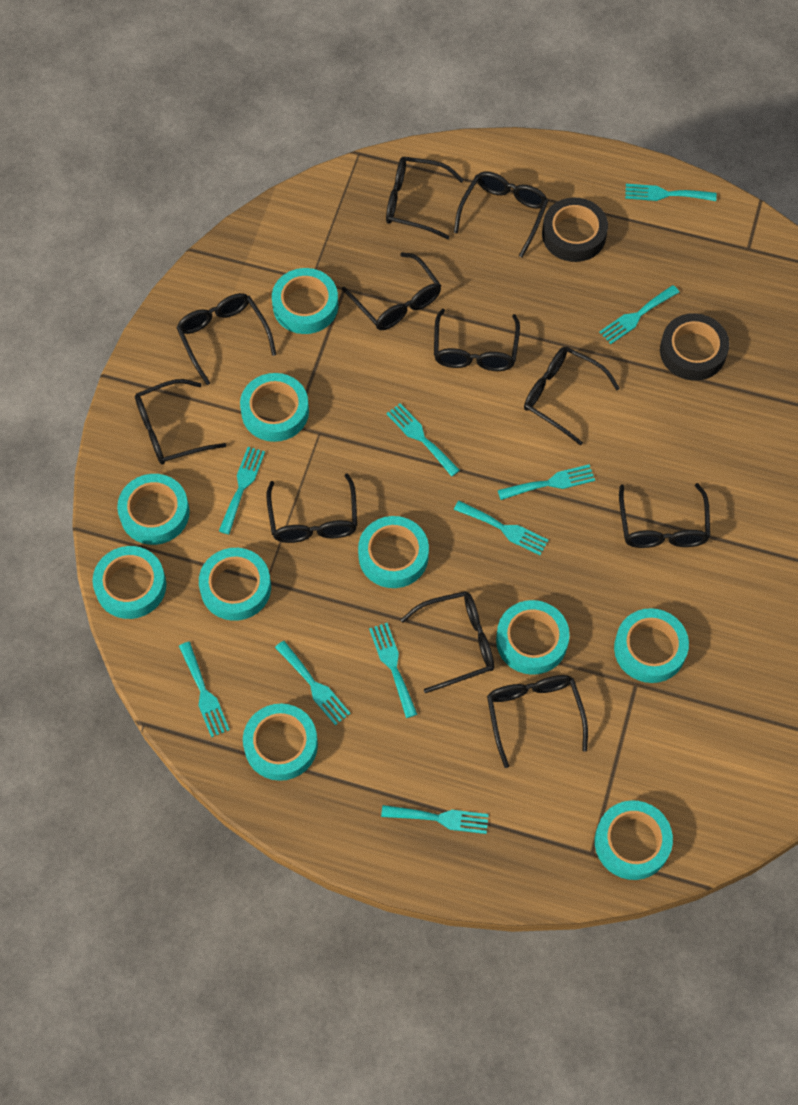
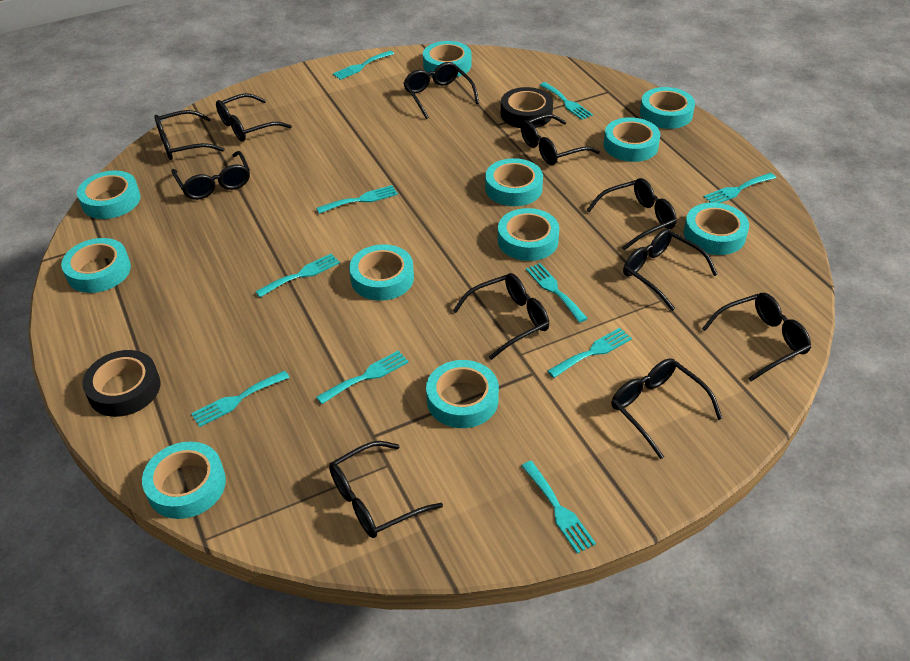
turquoise tape: 10 -> 11

